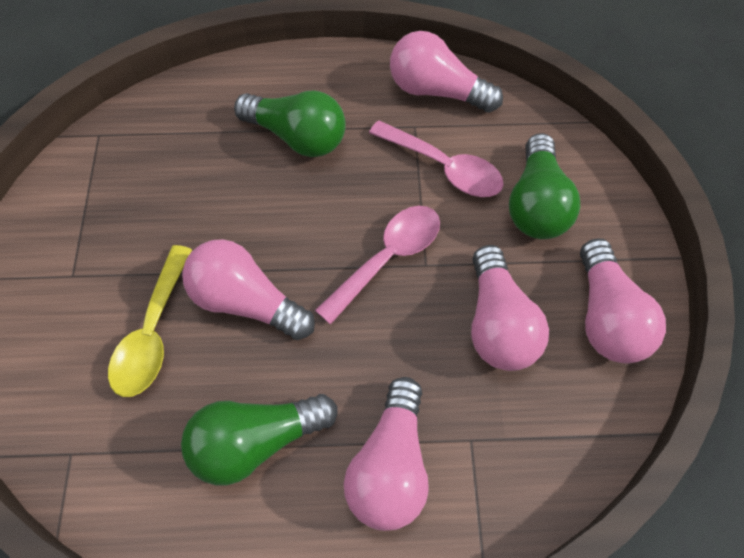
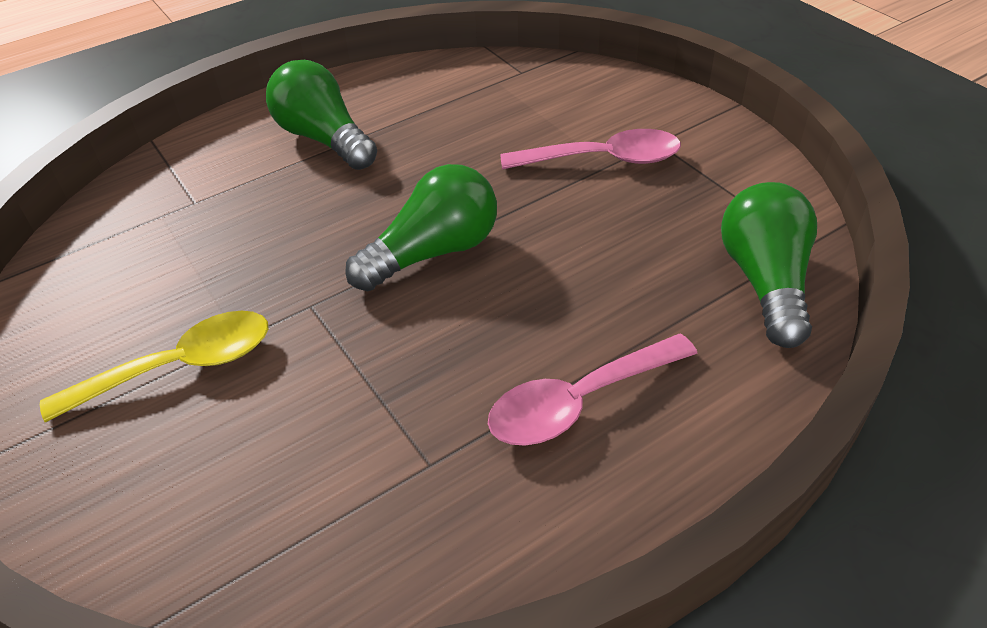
pink light bulb: 5 -> 0

